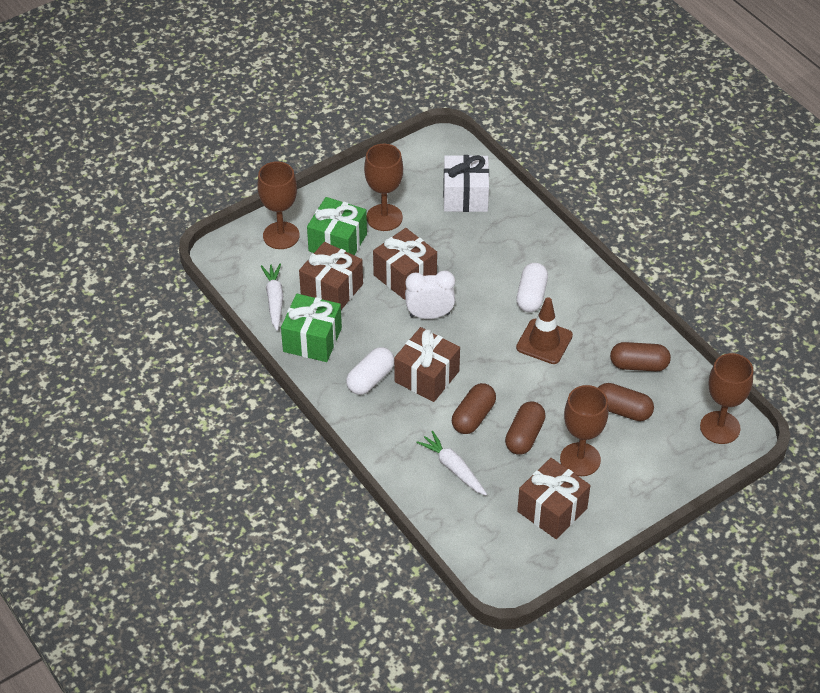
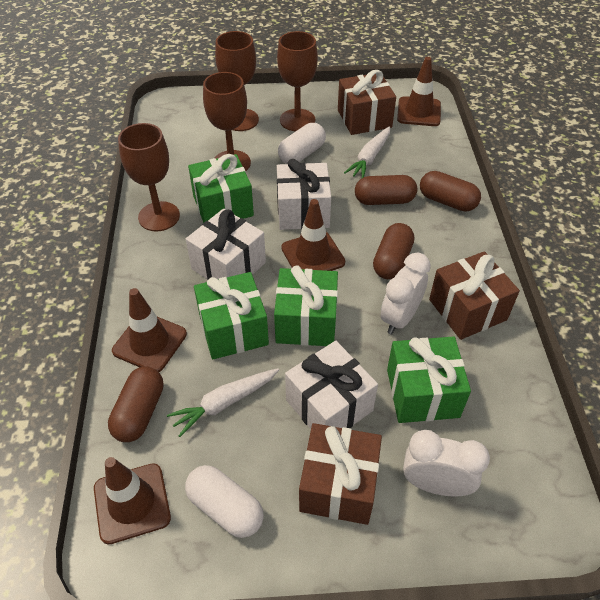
brown gift: 4 -> 3
brown traffic cone: 1 -> 4
green gift: 2 -> 4
white clock: 1 -> 2
white gift: 1 -> 3

